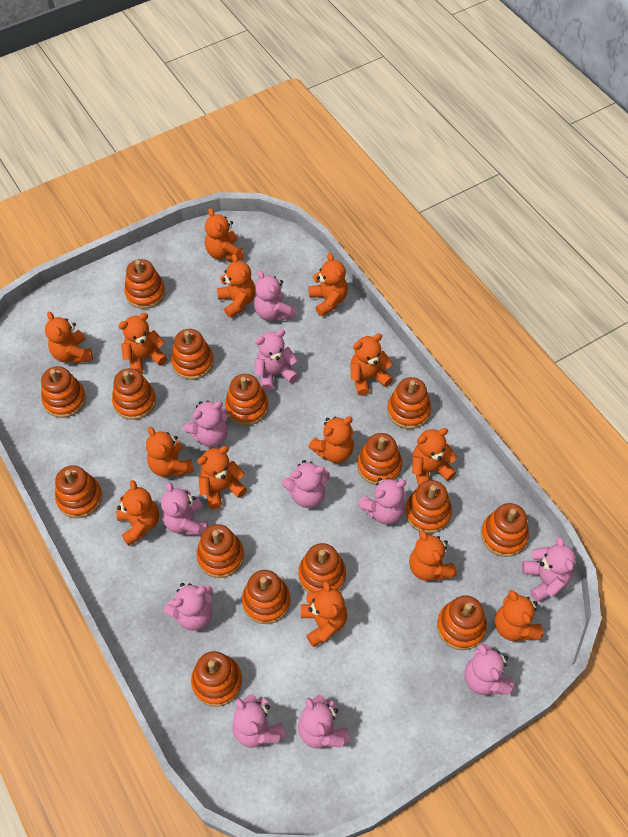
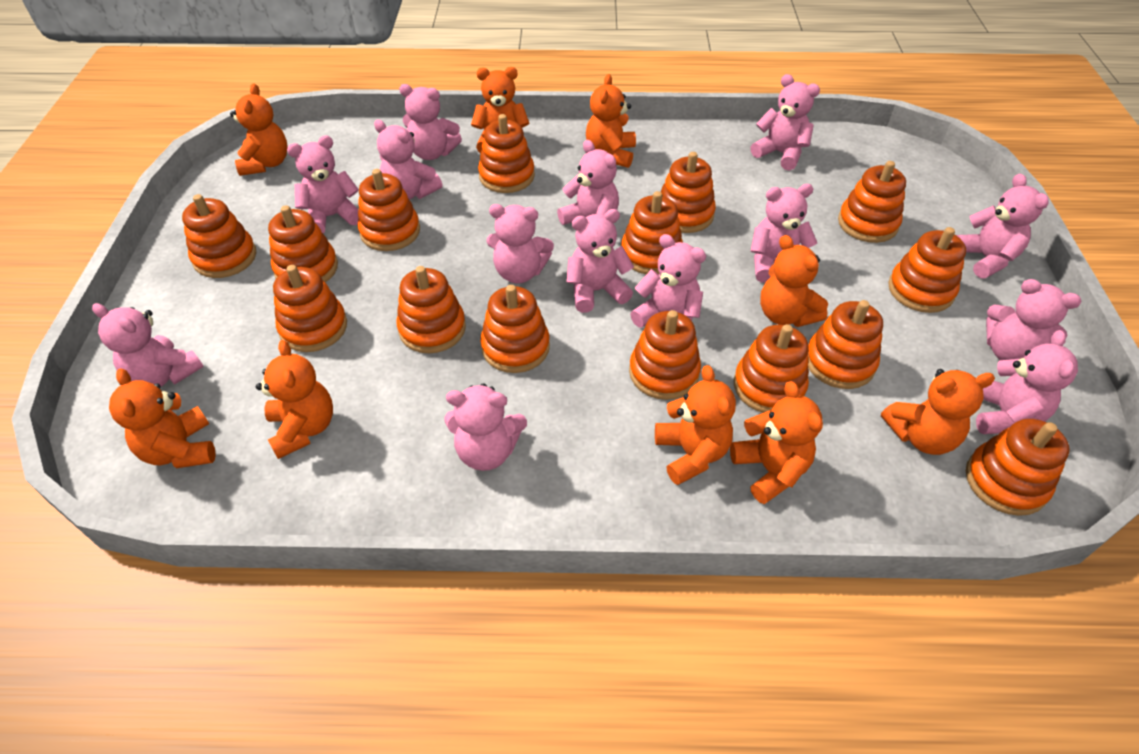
orange teddy bear: 14 -> 9
pink teddy bear: 11 -> 14

